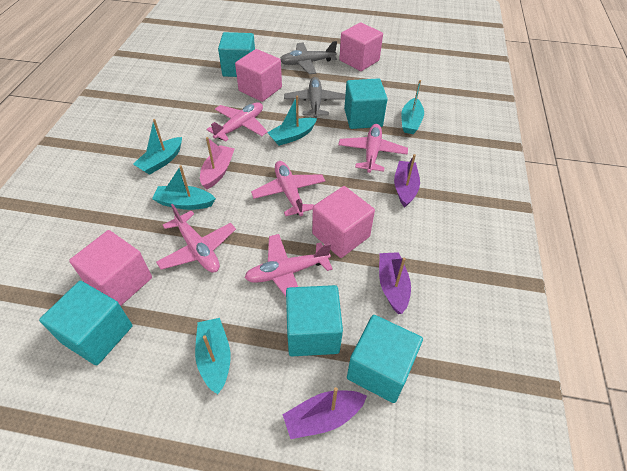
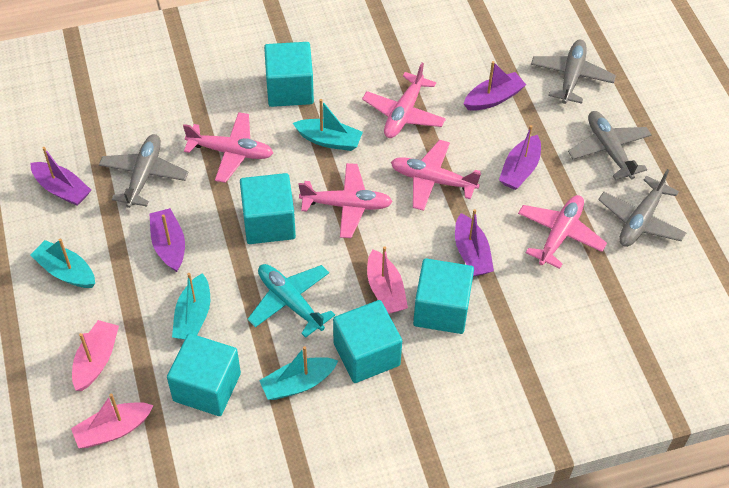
grey plane: 2 -> 4
pink boat: 1 -> 3
pink cube: 4 -> 0
purple boat: 3 -> 5
turquoise boat: 5 -> 4
turquoise plane: 0 -> 1

